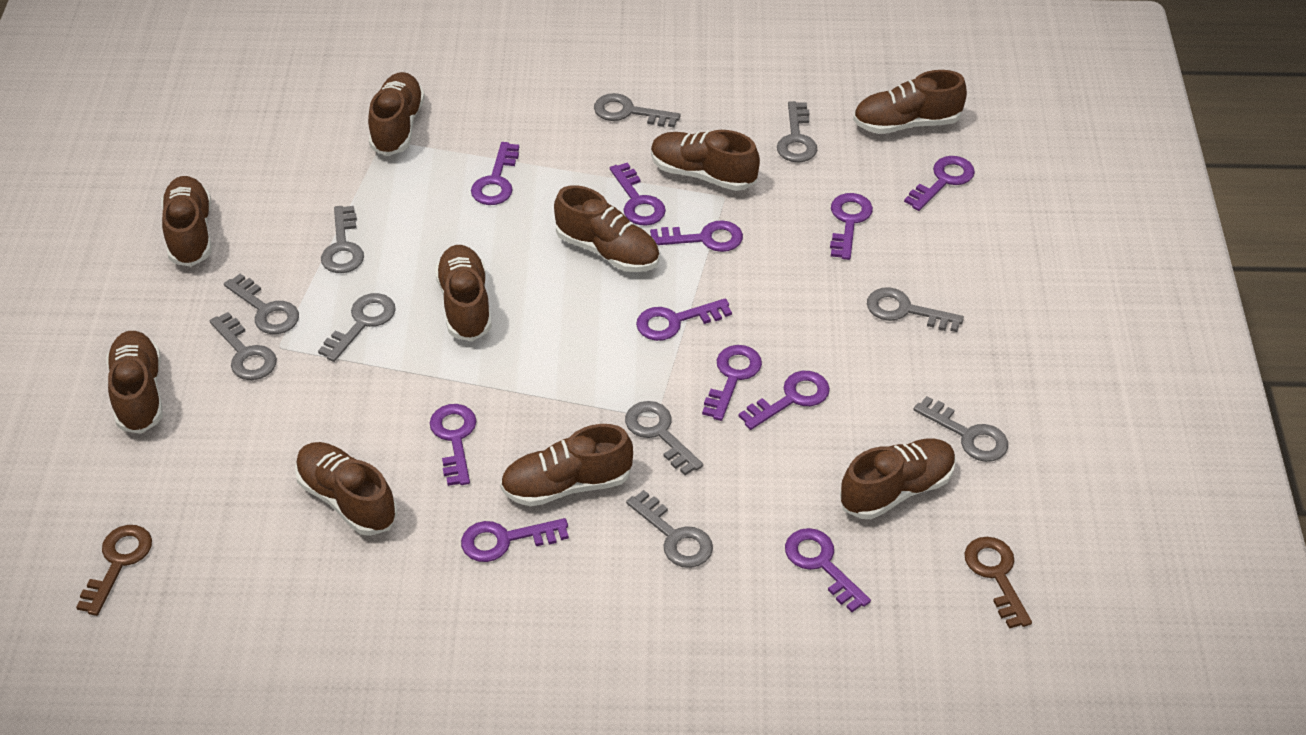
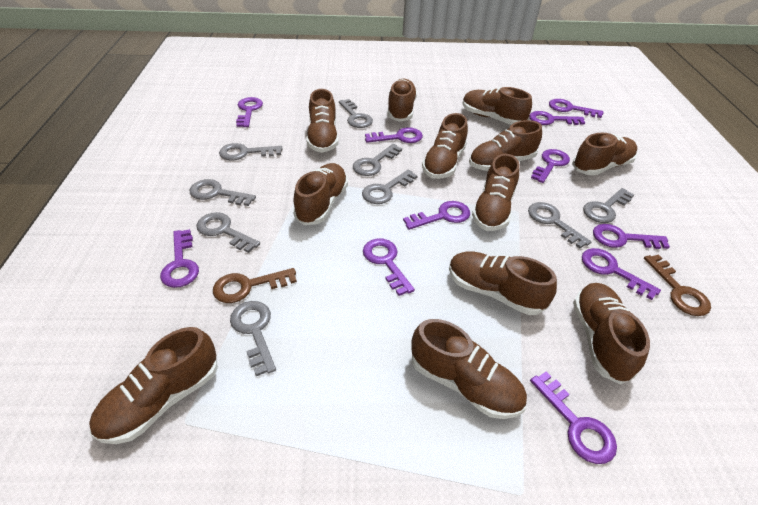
brown shoe: 10 -> 12
grey key: 10 -> 9

